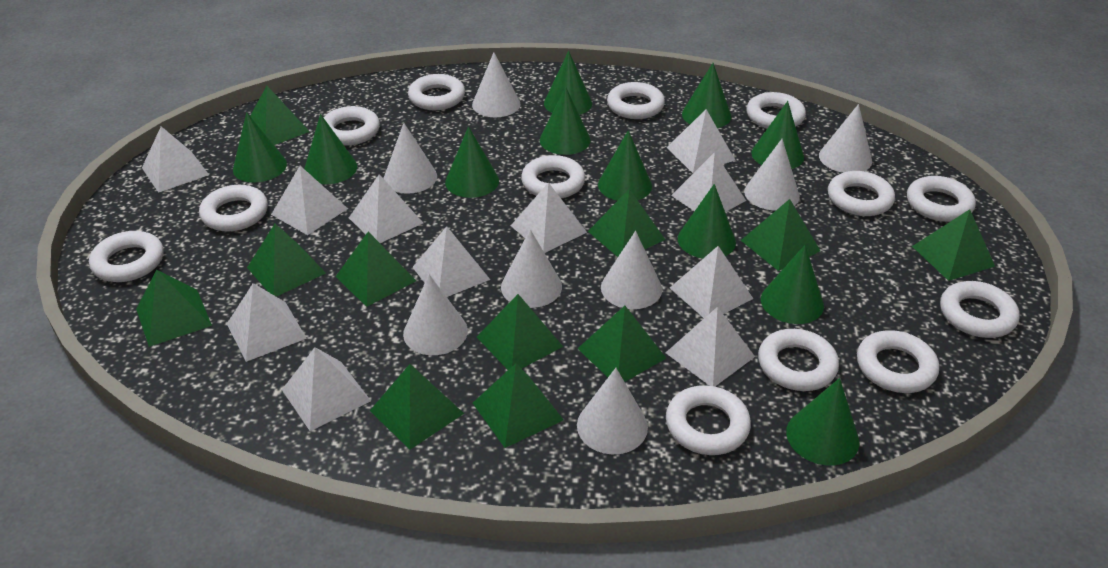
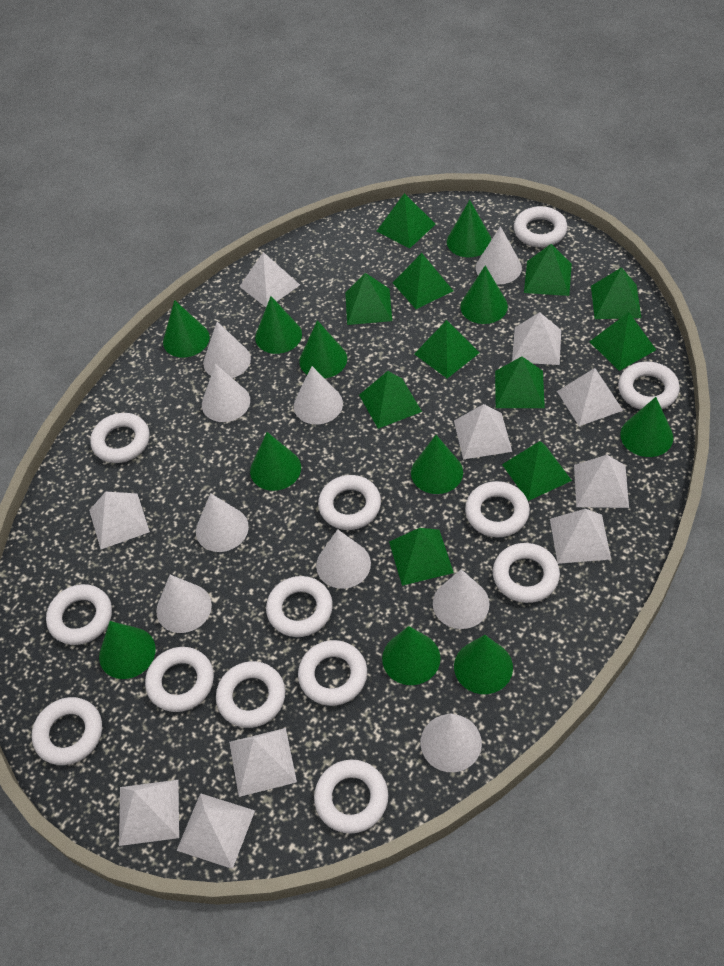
white cone: 8 -> 9
white pyramid: 11 -> 10

